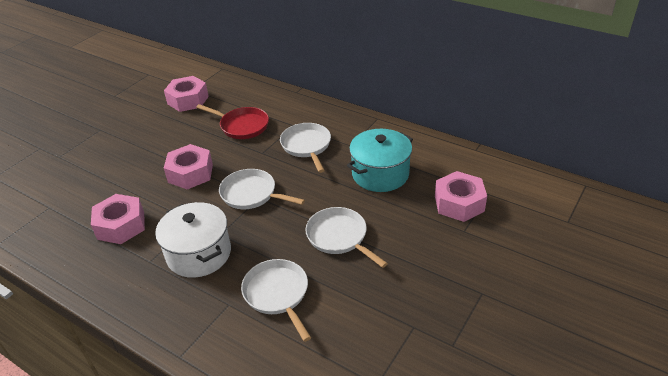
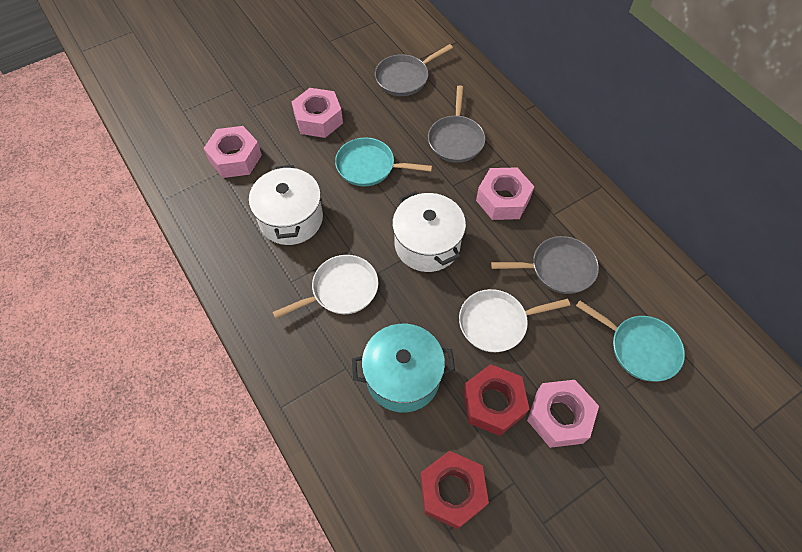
grey pan: 0 -> 3
red nut: 0 -> 2
red pan: 1 -> 0
turquoise pan: 0 -> 2
white pan: 4 -> 2
white pot: 1 -> 2

